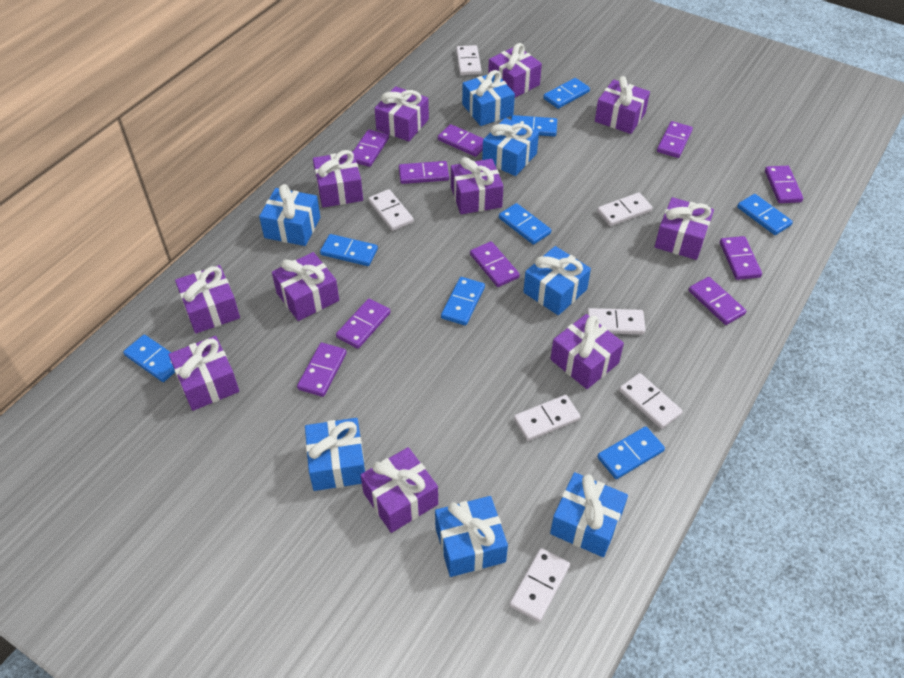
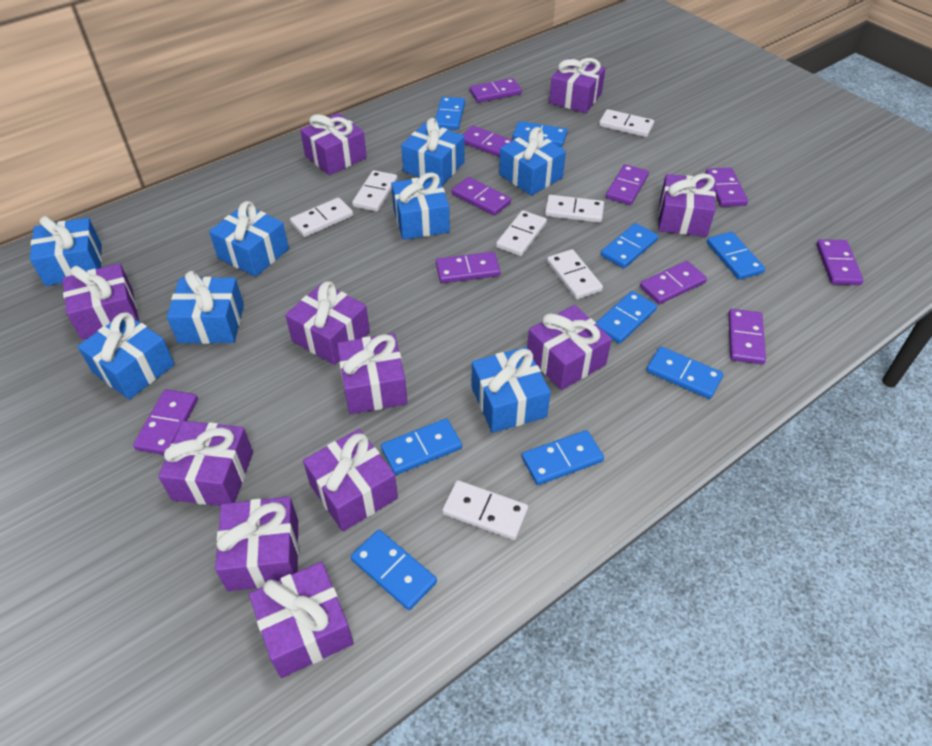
blue domino: 8 -> 9
blue gift: 7 -> 8

